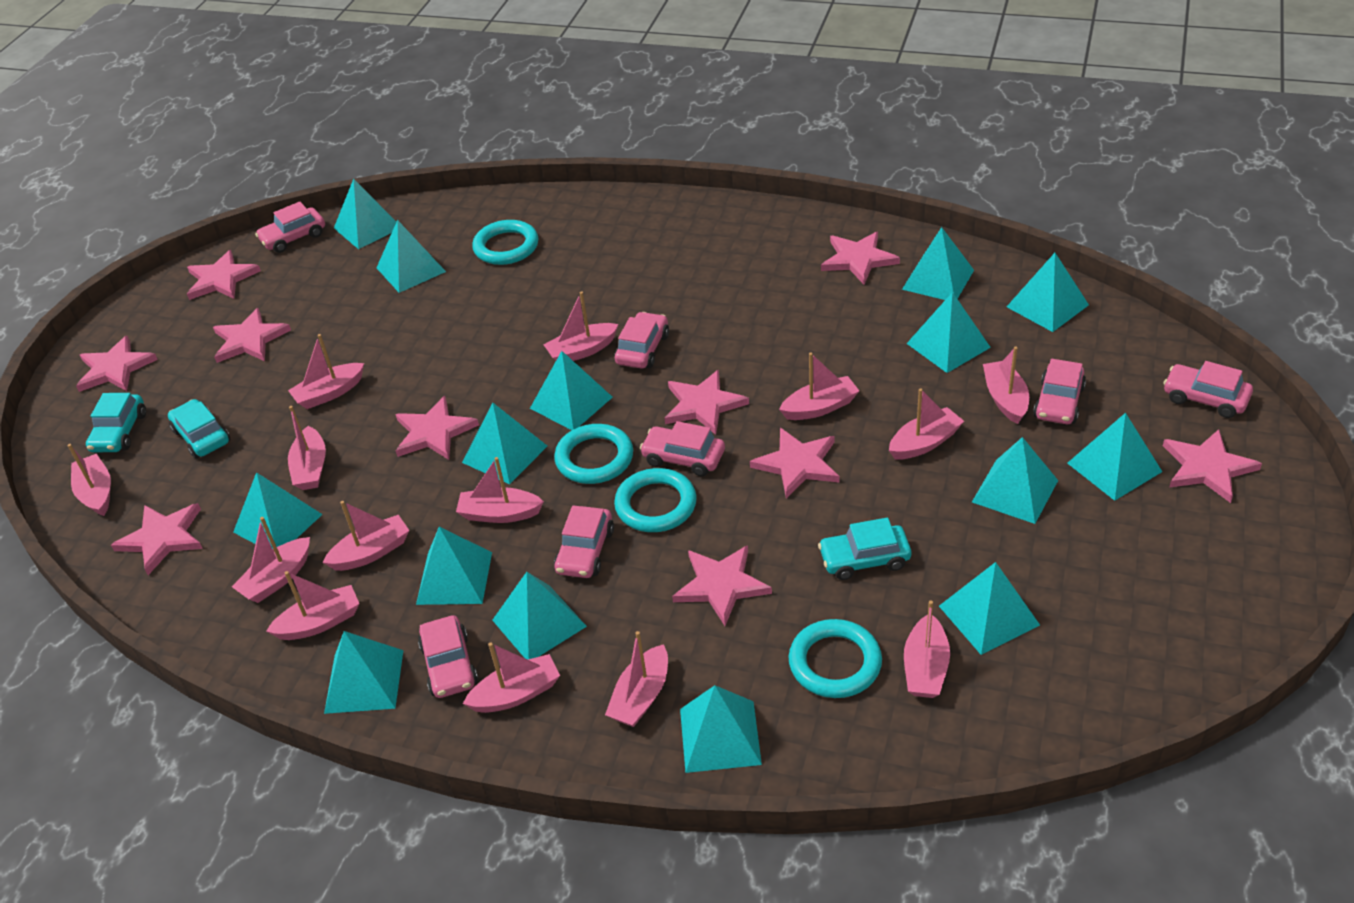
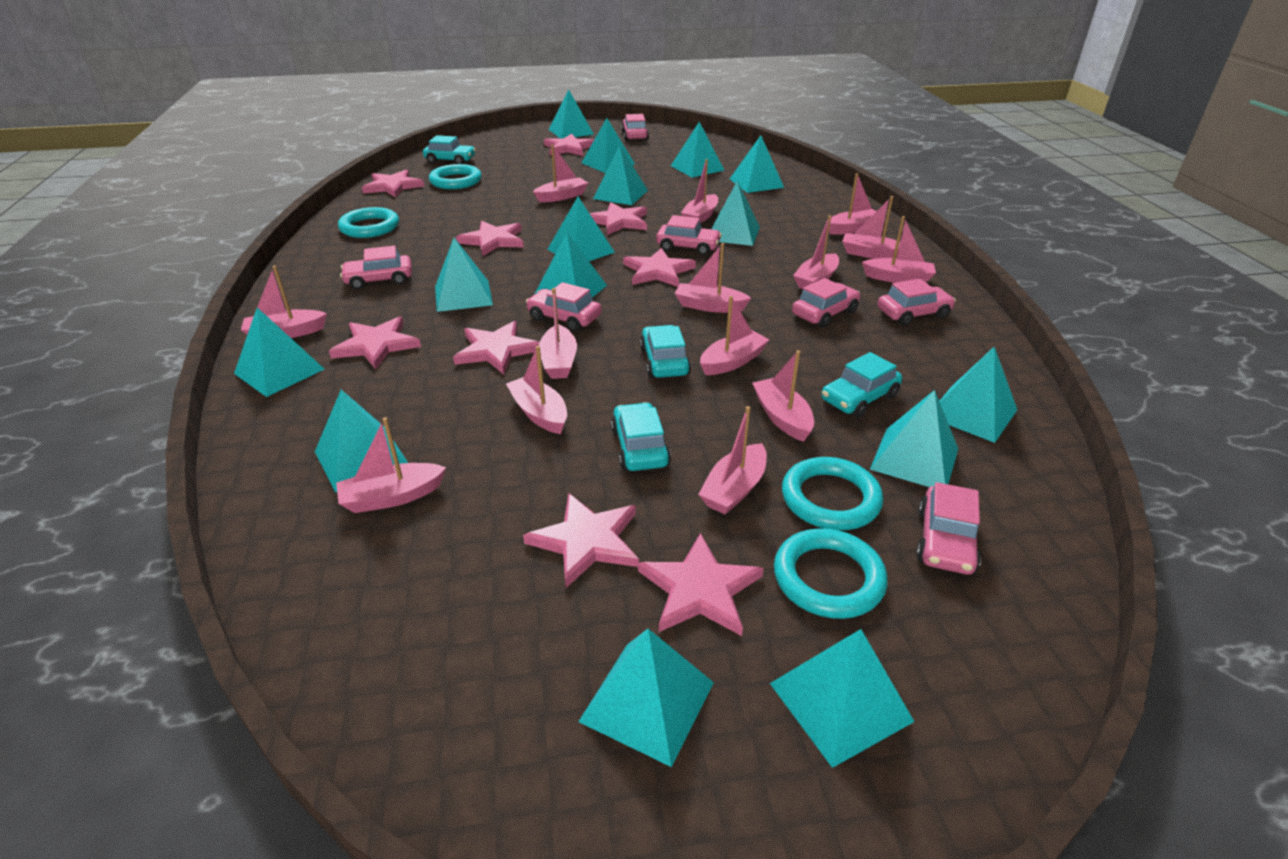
pink star: 10 -> 9
turquoise car: 3 -> 4

